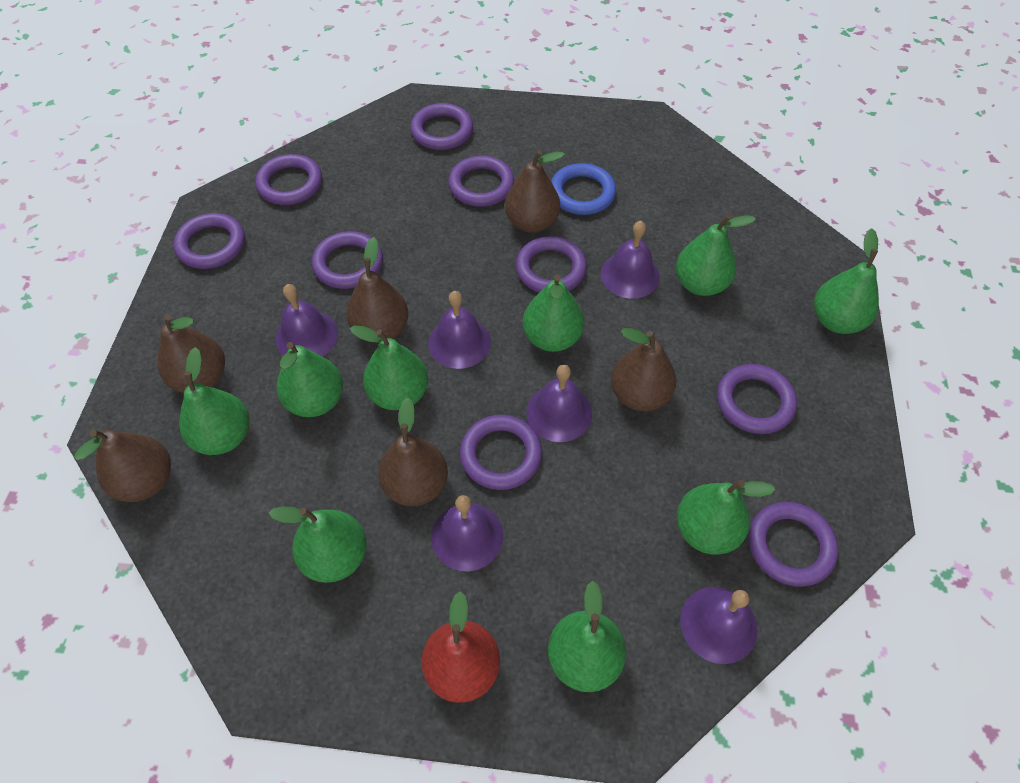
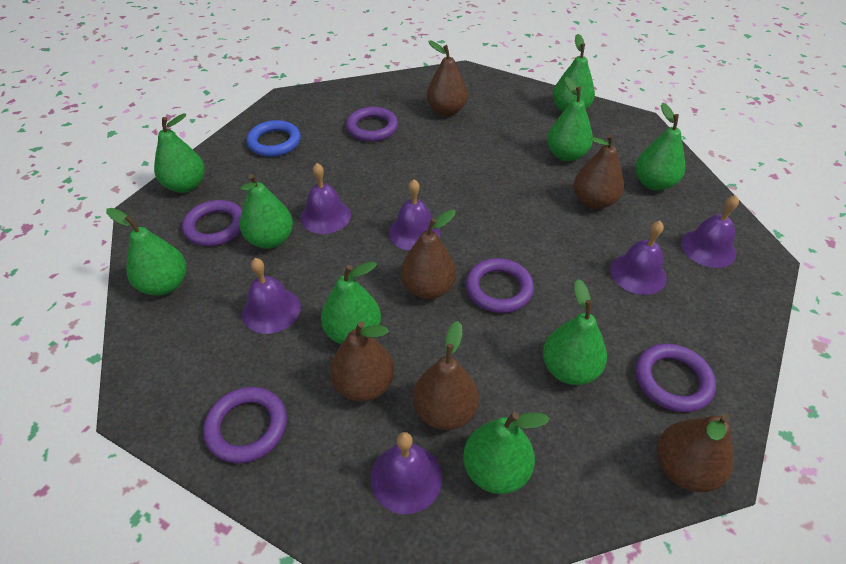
purple ring: 9 -> 5
red pear: 1 -> 0

